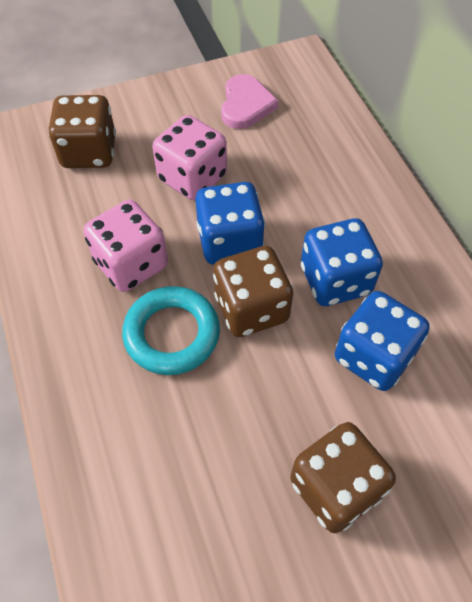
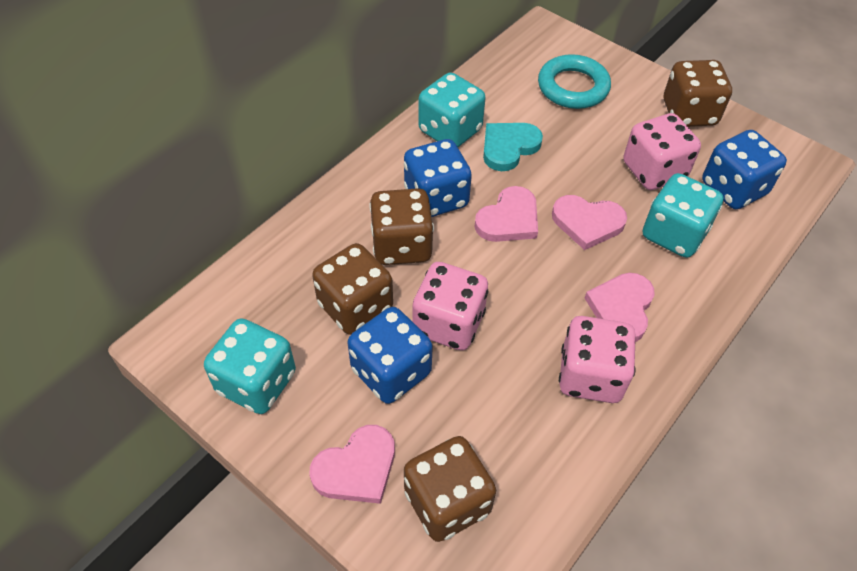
brown dice: 3 -> 4
pink dice: 2 -> 3
pink heart: 1 -> 4
turquoise dice: 0 -> 3
turquoise heart: 0 -> 1

